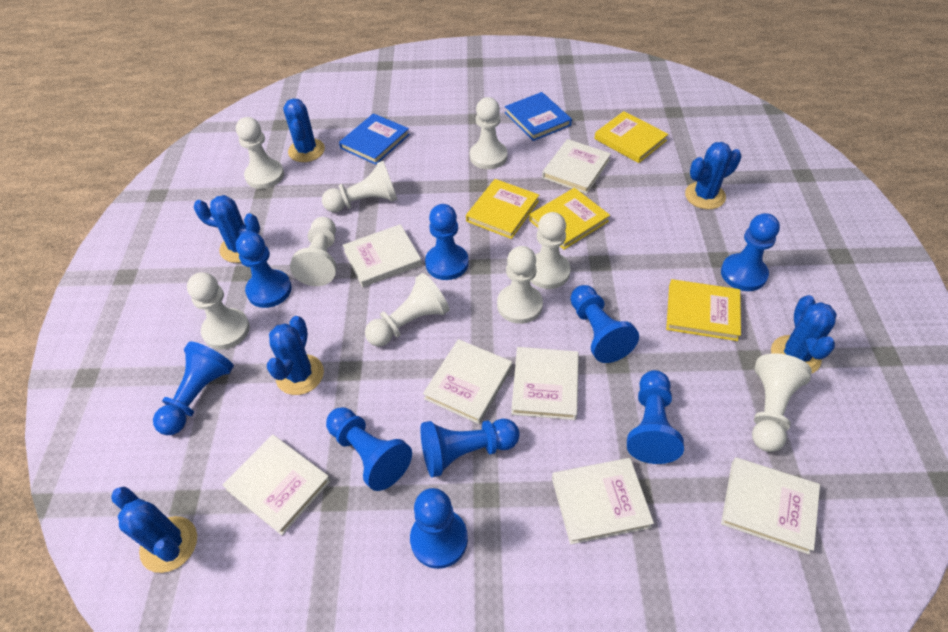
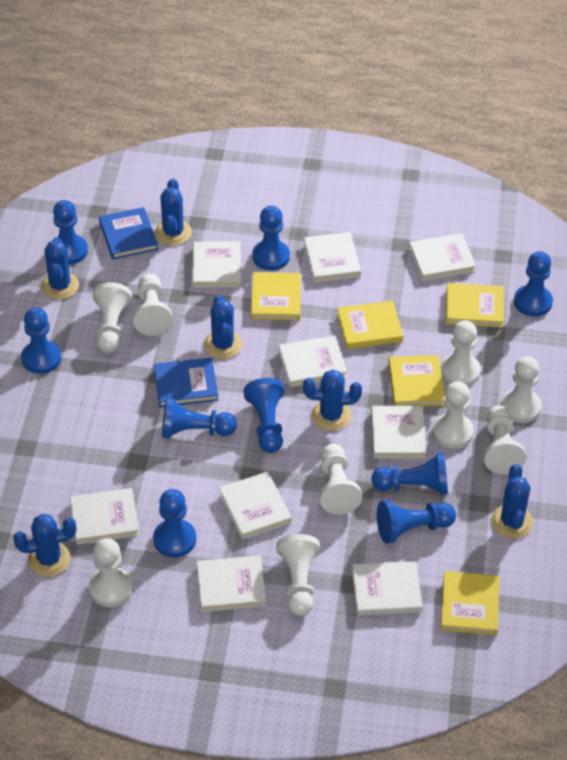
white book: 7 -> 9
yellow book: 4 -> 5

